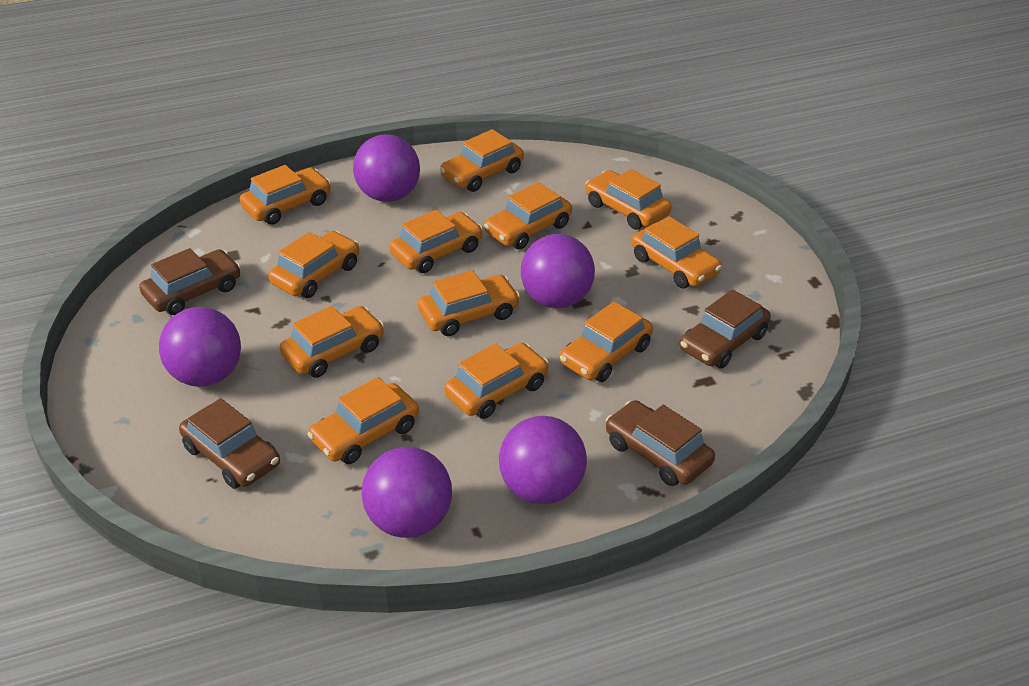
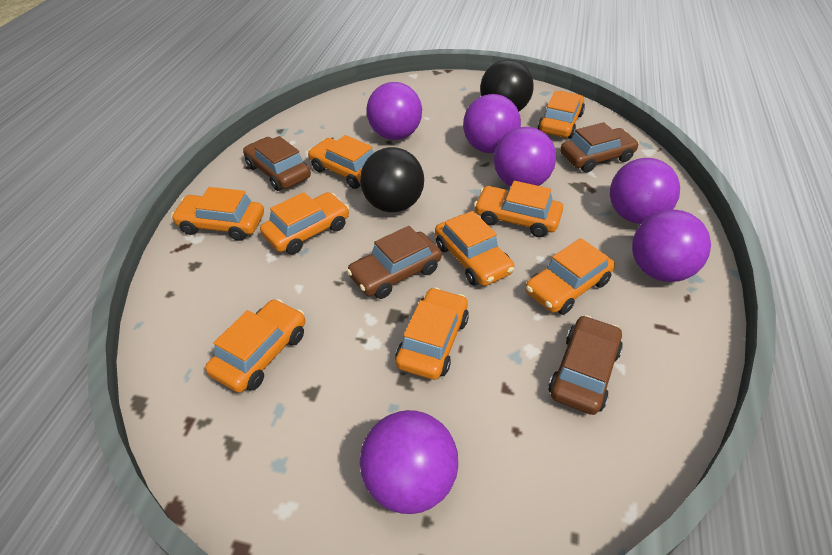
black ball: 0 -> 2
orange car: 12 -> 9
purple ball: 5 -> 6

